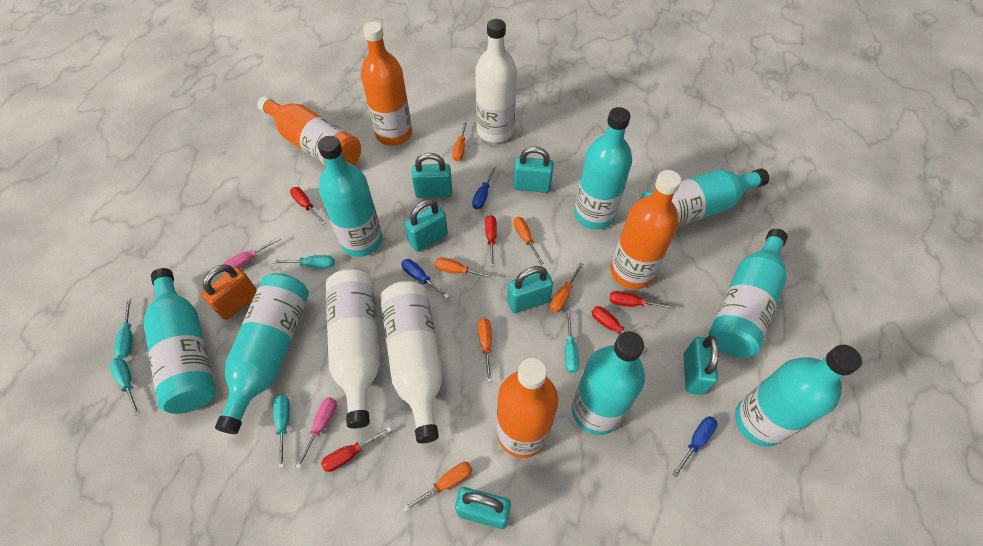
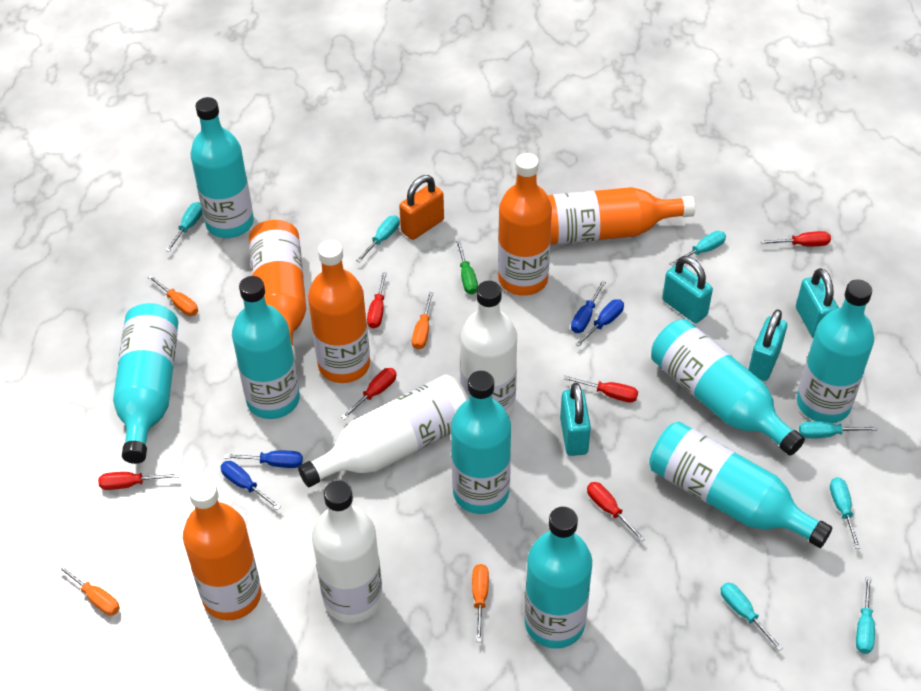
blue screwdriver: 3 -> 4
green screwdriver: 0 -> 1
orange bottle: 4 -> 5
orange screwdriver: 6 -> 4
pink screwdriver: 2 -> 0
red screwdriver: 5 -> 6
turquoise padlock: 6 -> 4
turquoise screwdriver: 5 -> 7

